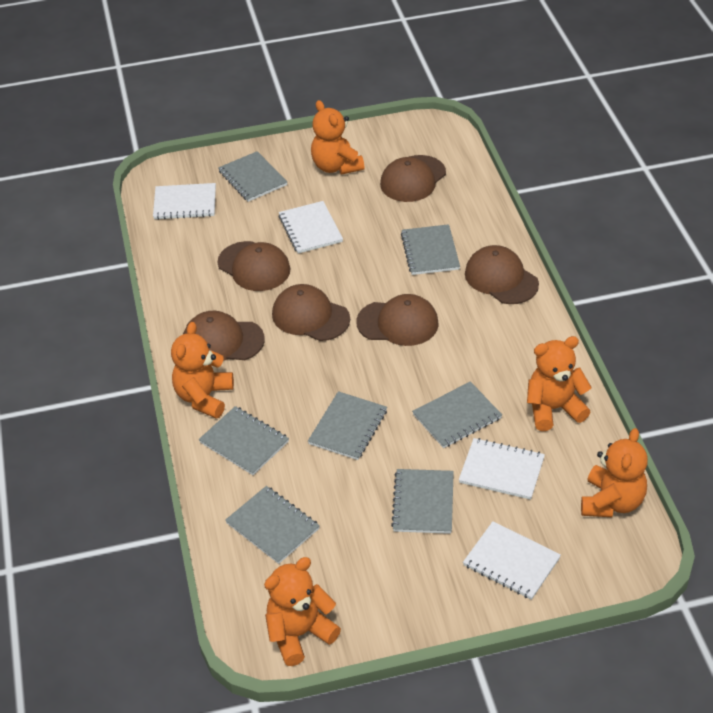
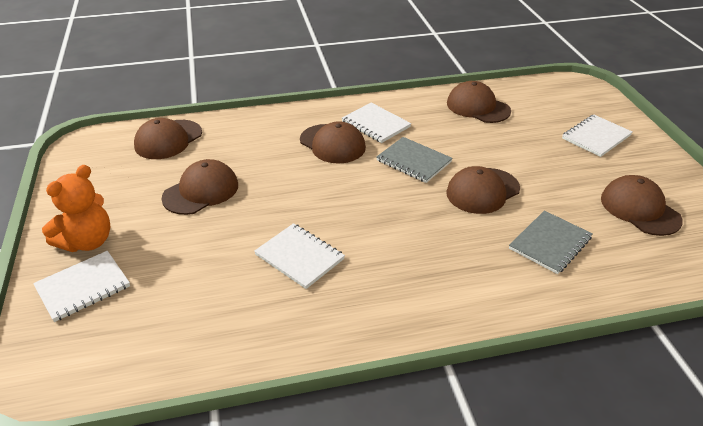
grey notebook: 7 -> 2
orange teddy bear: 5 -> 1

